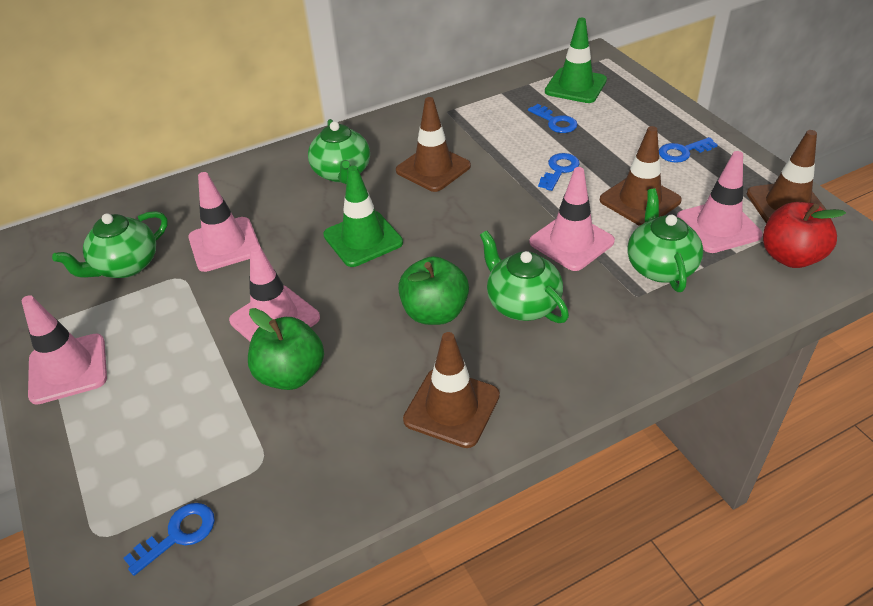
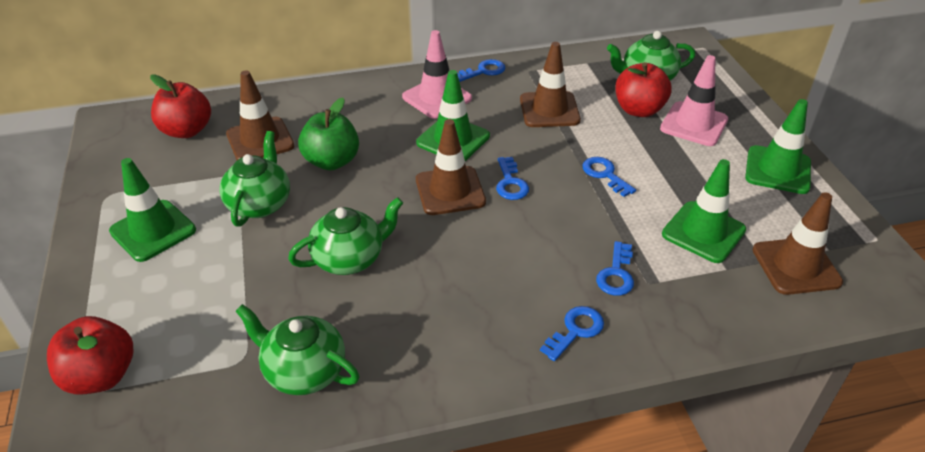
blue key: 4 -> 5
green apple: 2 -> 1
green traffic cone: 2 -> 4
pink traffic cone: 5 -> 2
red apple: 1 -> 3

